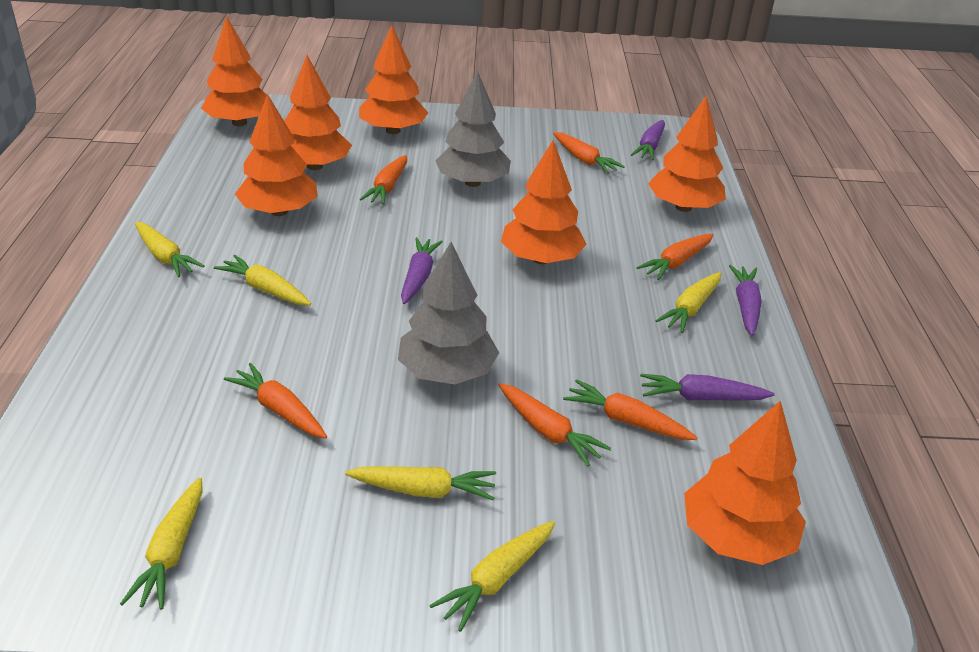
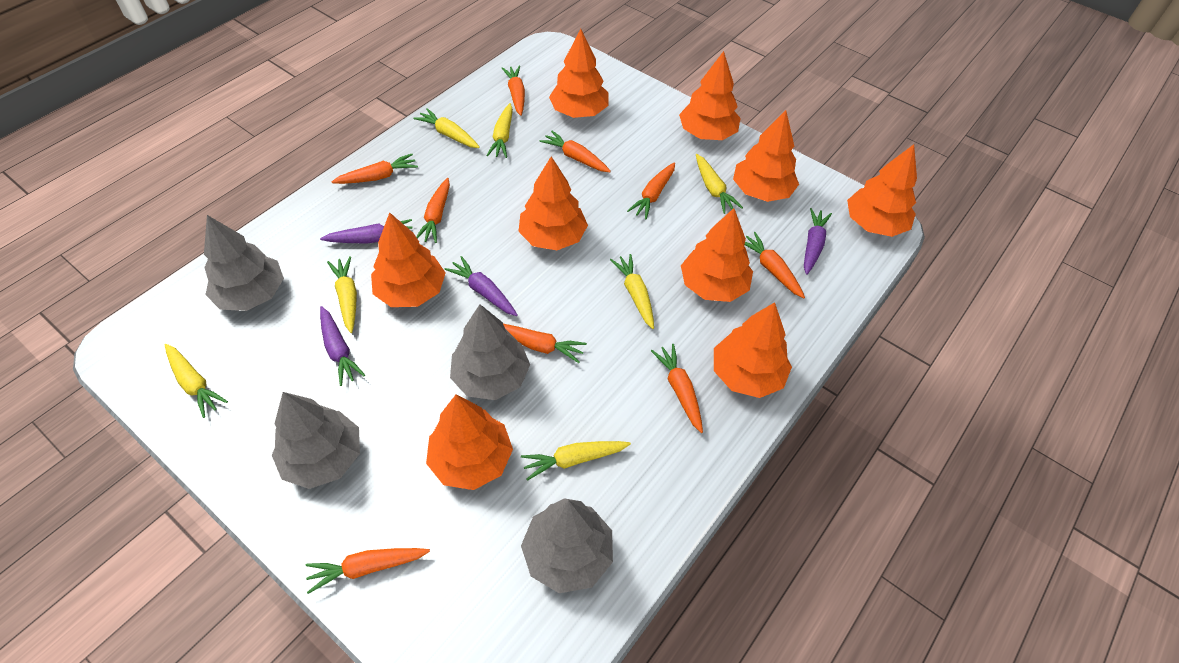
grey tree: 2 -> 4
orange carrot: 6 -> 9
orange tree: 7 -> 9
yellow carrot: 6 -> 7

